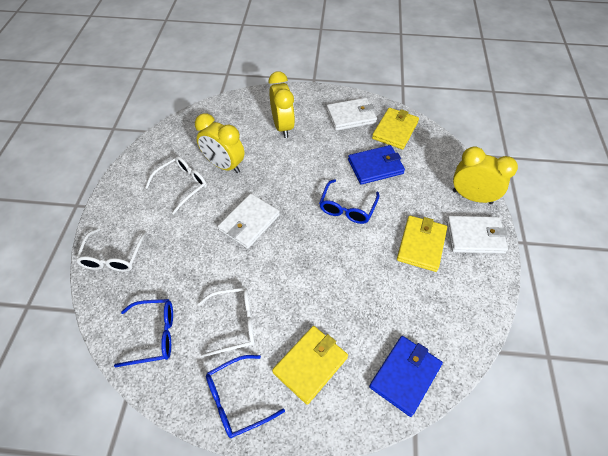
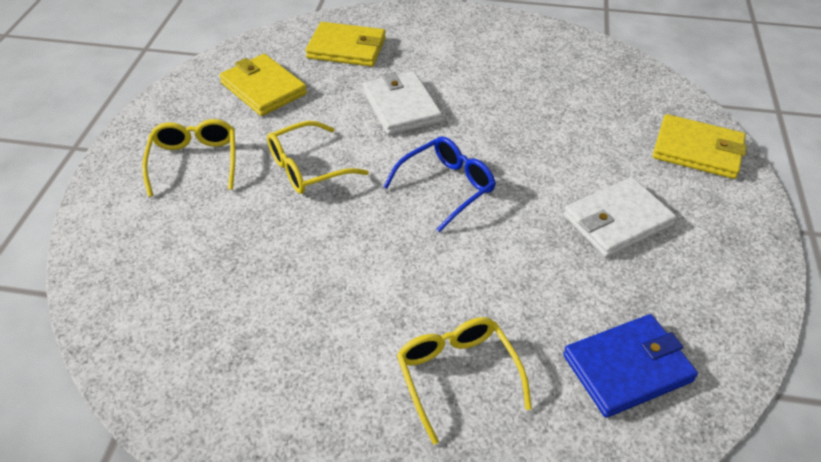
blue glasses: 3 -> 1
blue wallet: 2 -> 1
white glasses: 3 -> 0
white wallet: 3 -> 2
yellow clock: 3 -> 0
yellow glasses: 0 -> 3

